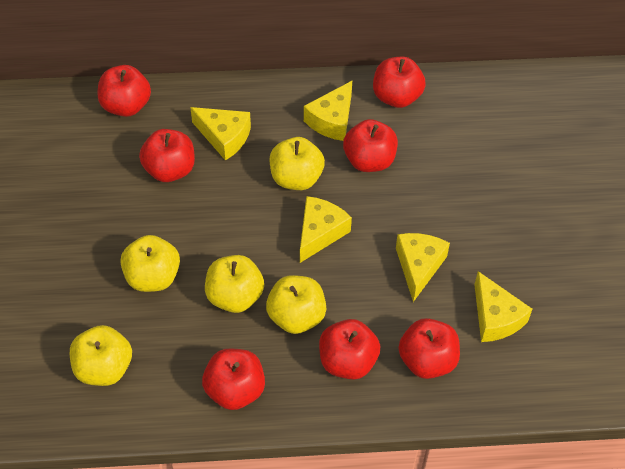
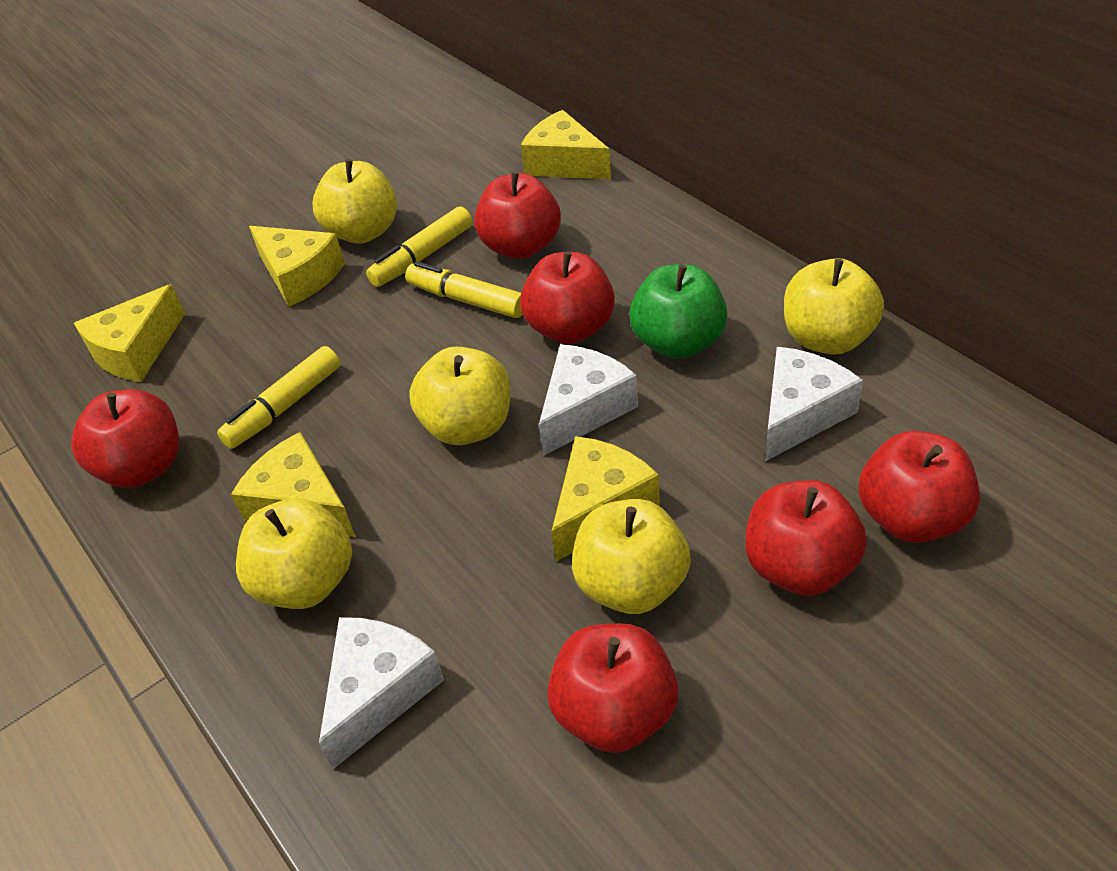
green apple: 0 -> 1
red apple: 7 -> 6
white cheese: 0 -> 3
yellow marker: 0 -> 3

